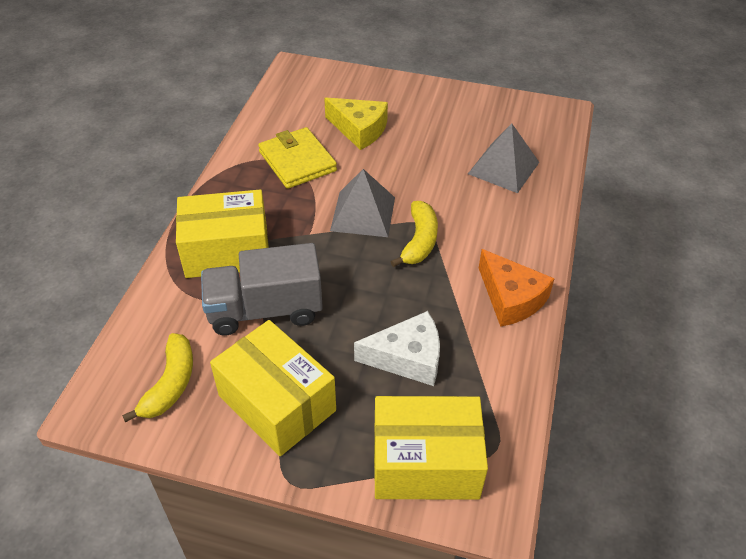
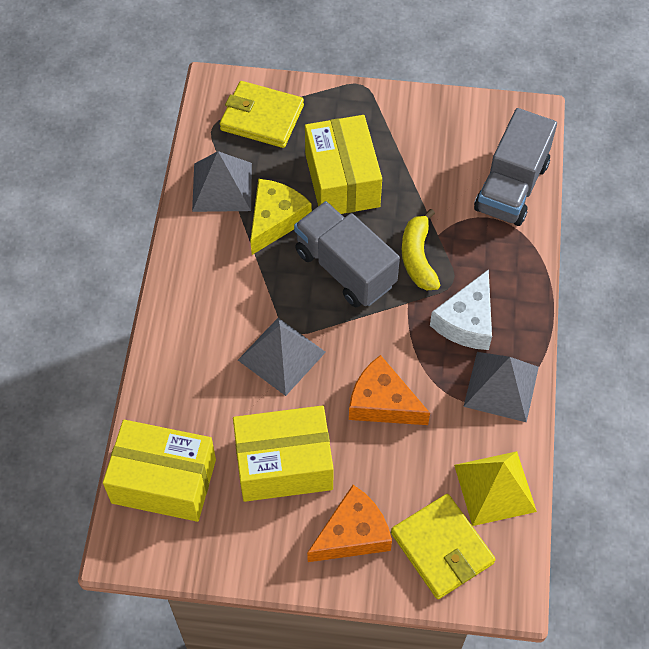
grey pyramid: 2 -> 3
grey truck: 1 -> 2
orange cheese: 1 -> 2
yellow banana: 2 -> 1
yellow pyramid: 0 -> 1
yellow wallet: 1 -> 2

